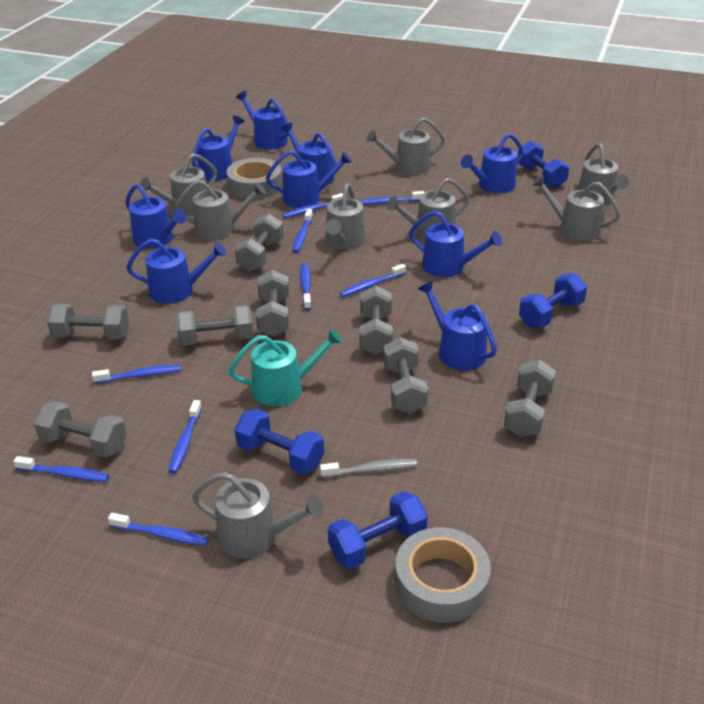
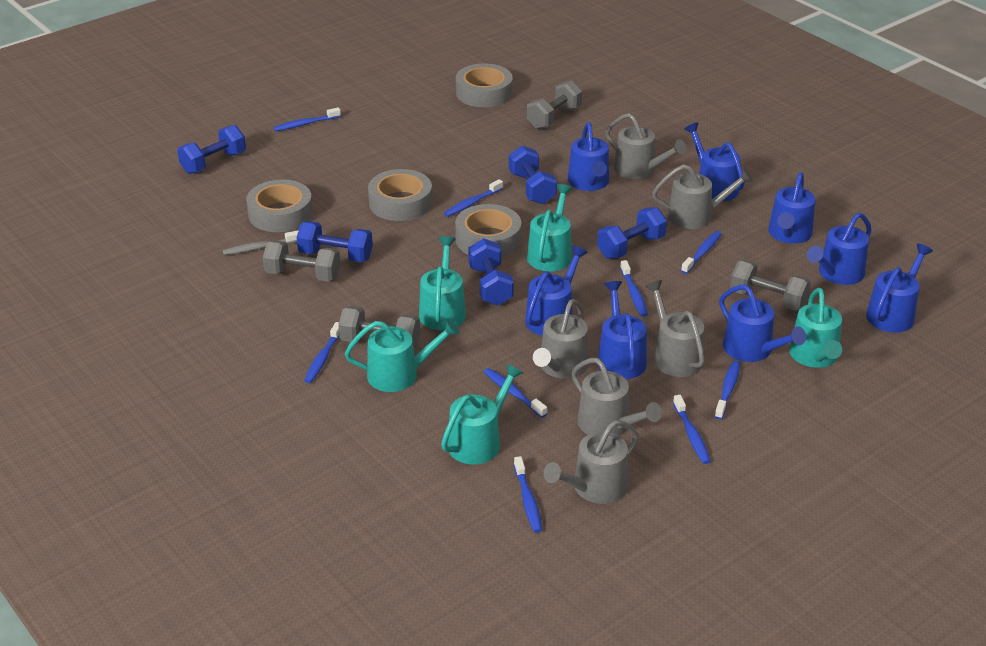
blue dumbbell: 4 -> 5
blue watering can: 9 -> 8
grey dumbbell: 8 -> 4
grey tape: 2 -> 4
grey watering can: 8 -> 6
turquoise watering can: 1 -> 5

